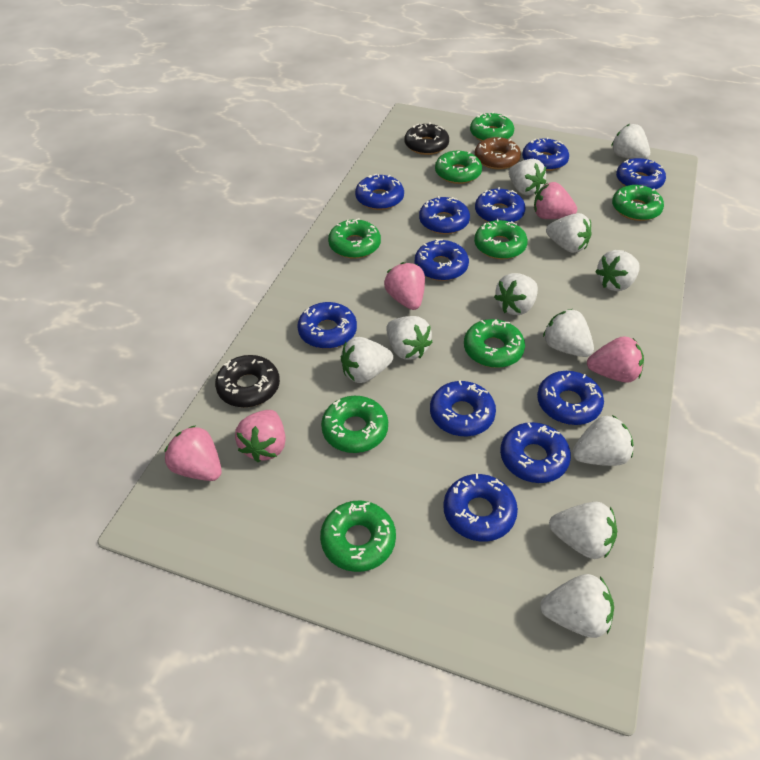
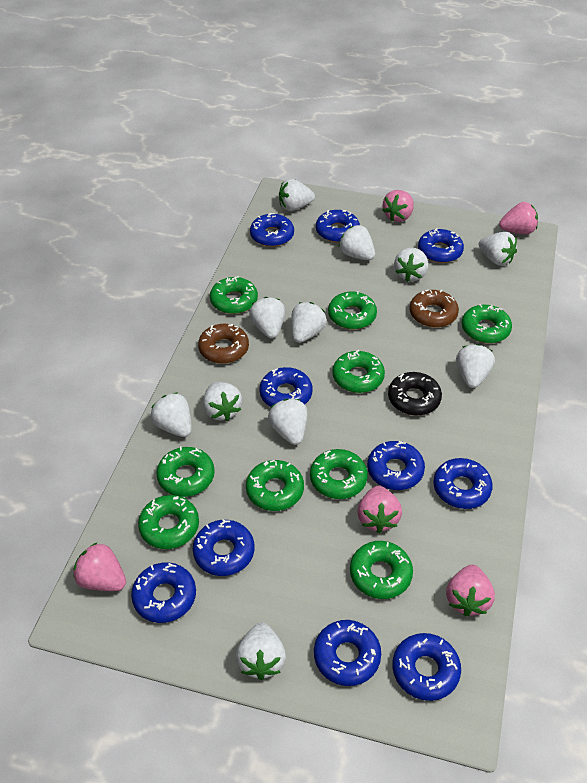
black donut: 2 -> 1
blue donut: 11 -> 10
brown donut: 1 -> 2
green donut: 8 -> 9

